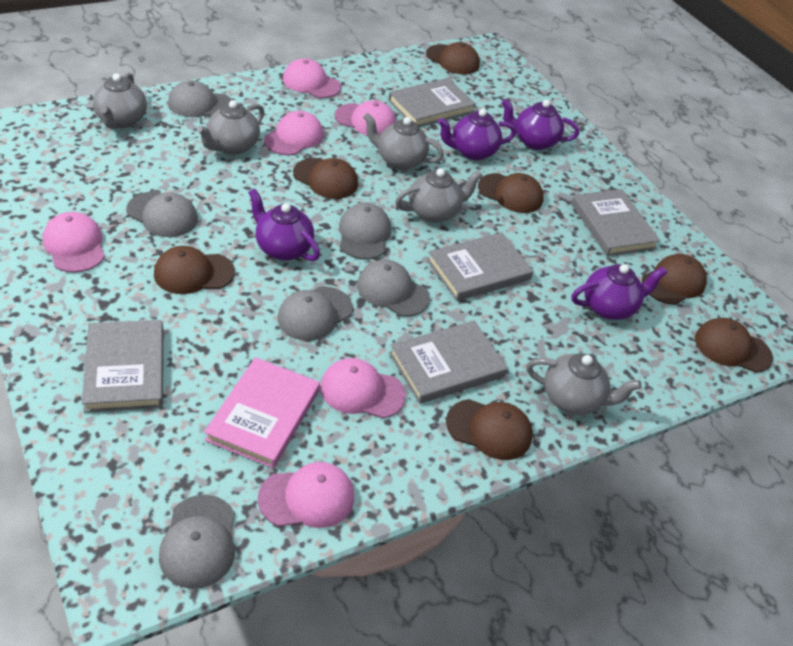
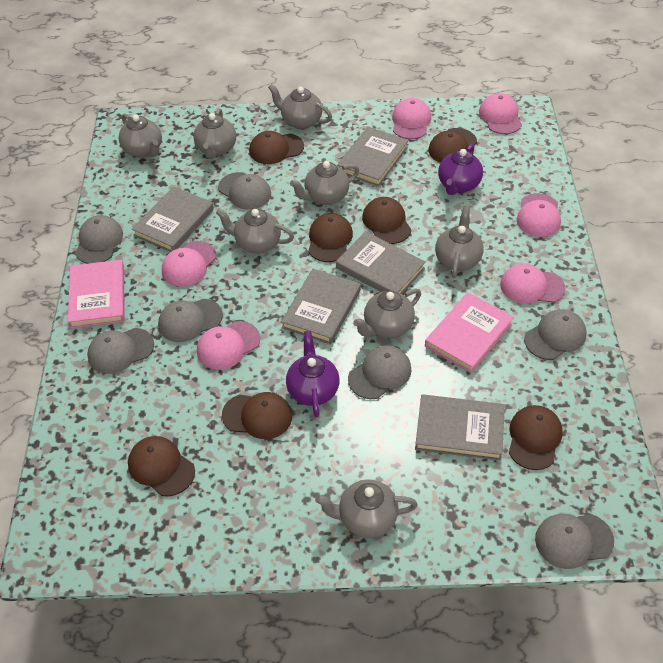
grey cap: 6 -> 7
grey teapot: 5 -> 8
pink book: 1 -> 2
purple teapot: 4 -> 2

